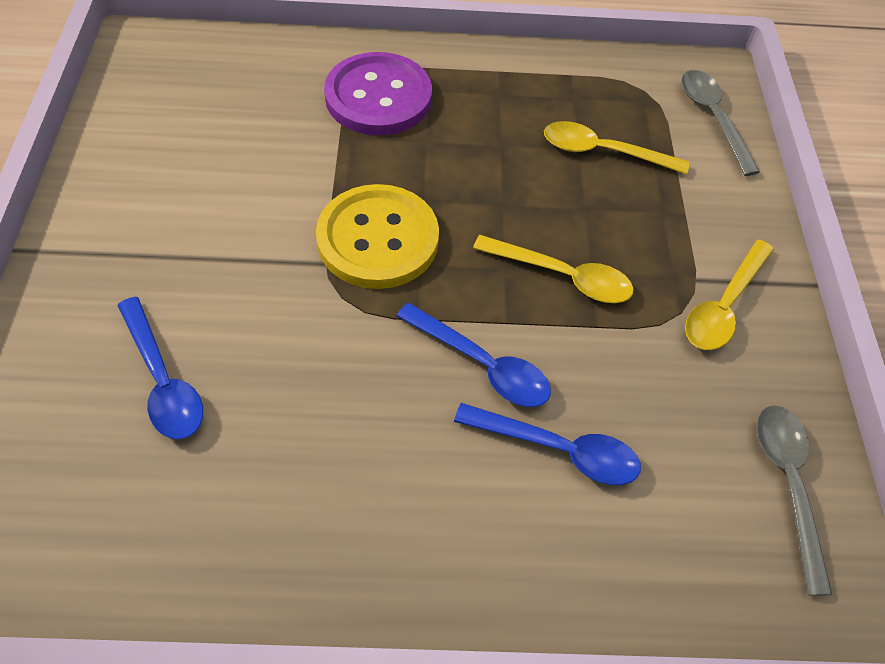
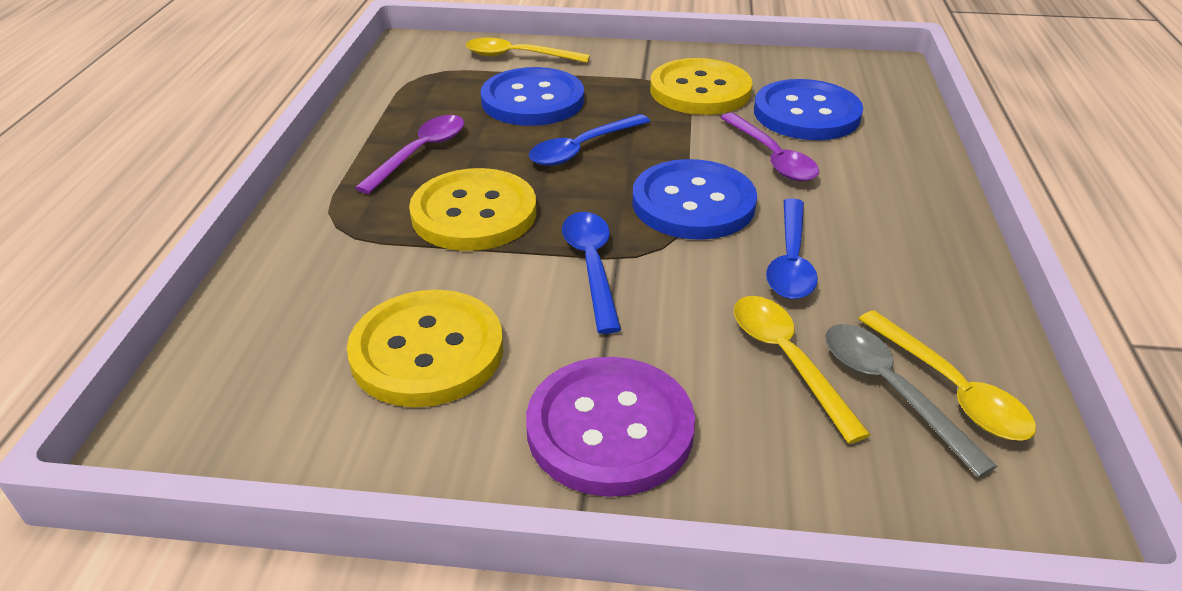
blue button: 0 -> 3
grey spoon: 2 -> 1
purple spoon: 0 -> 2
yellow button: 1 -> 3

